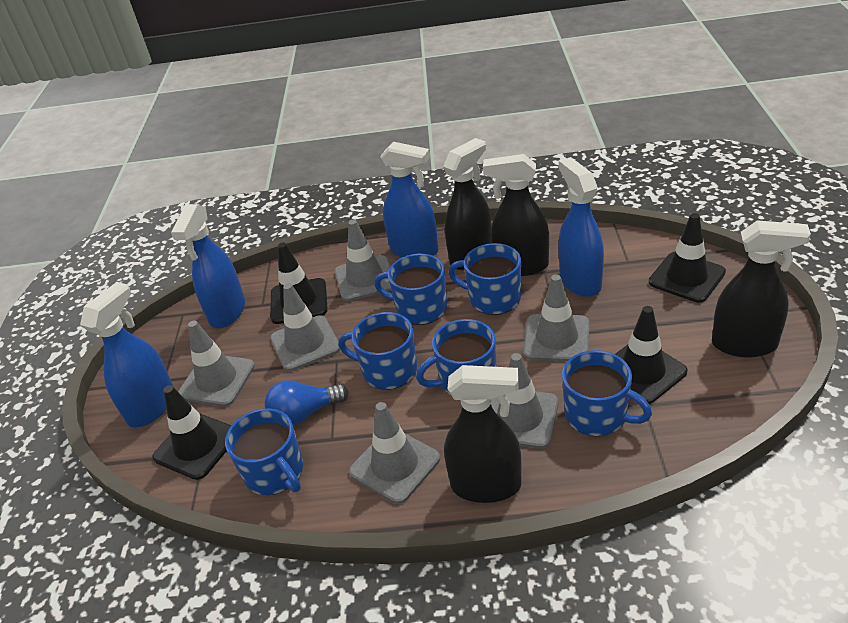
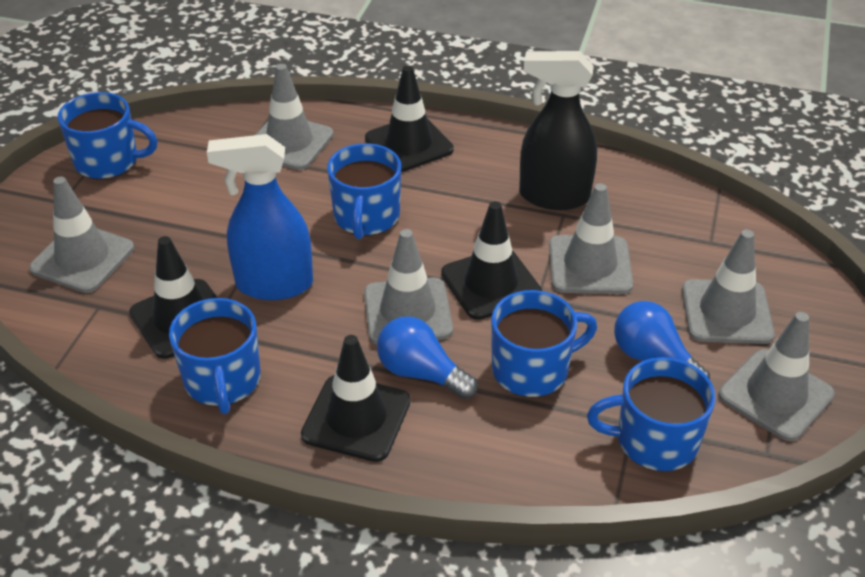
black spray bottle: 4 -> 1
blue light bulb: 1 -> 2
blue mug: 6 -> 5
blue spray bottle: 4 -> 1

